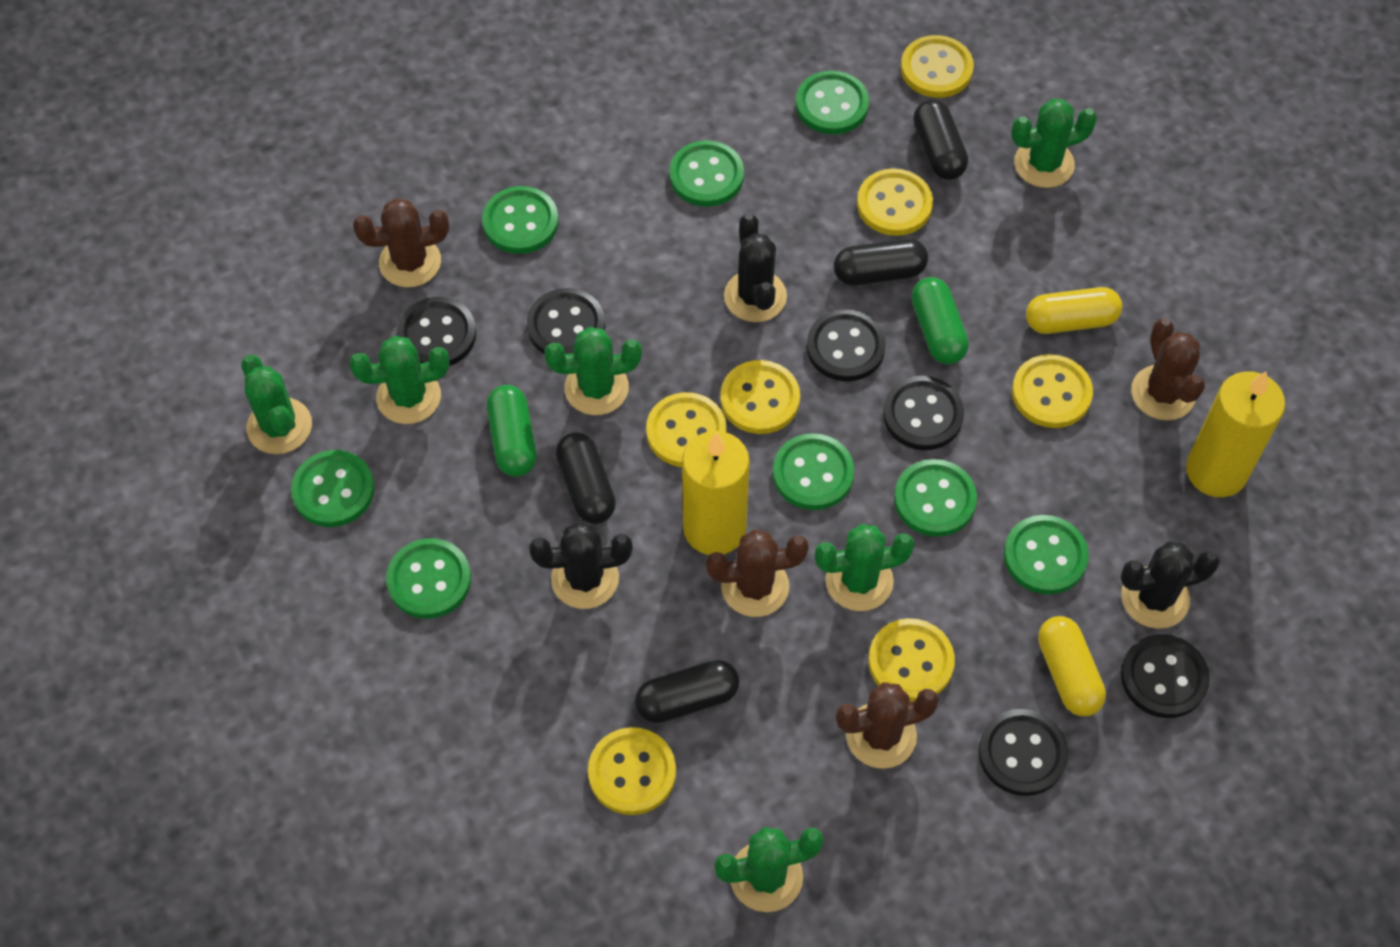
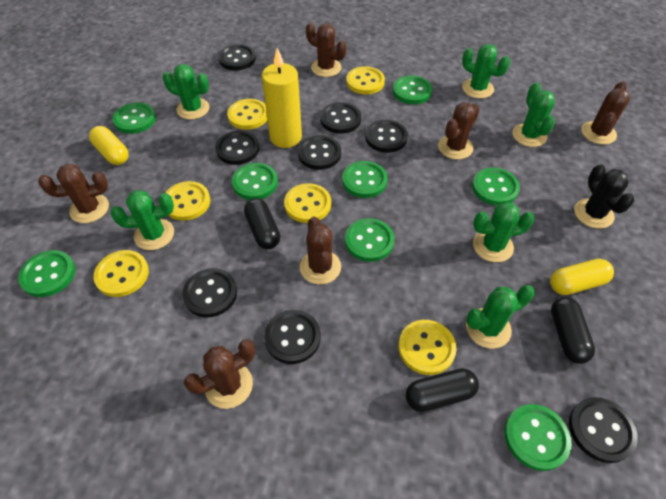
black button: 6 -> 8
black cactus: 3 -> 1
black capsule: 4 -> 3
brown cactus: 4 -> 6
green capsule: 2 -> 0
yellow button: 7 -> 6
yellow candle: 2 -> 1

